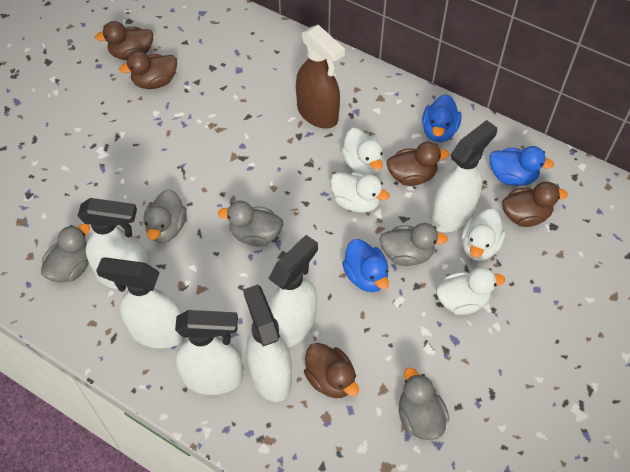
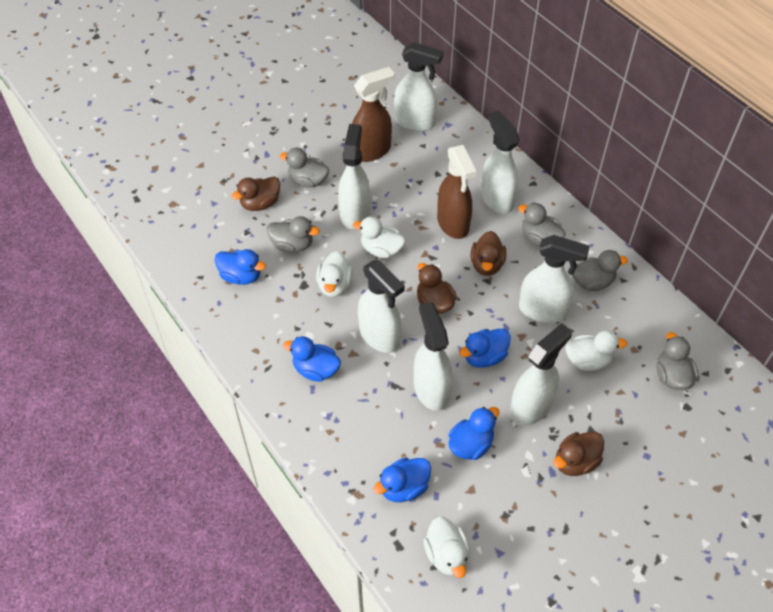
blue duck: 3 -> 5
brown duck: 5 -> 4
brown spray bottle: 1 -> 2
white spray bottle: 6 -> 7

